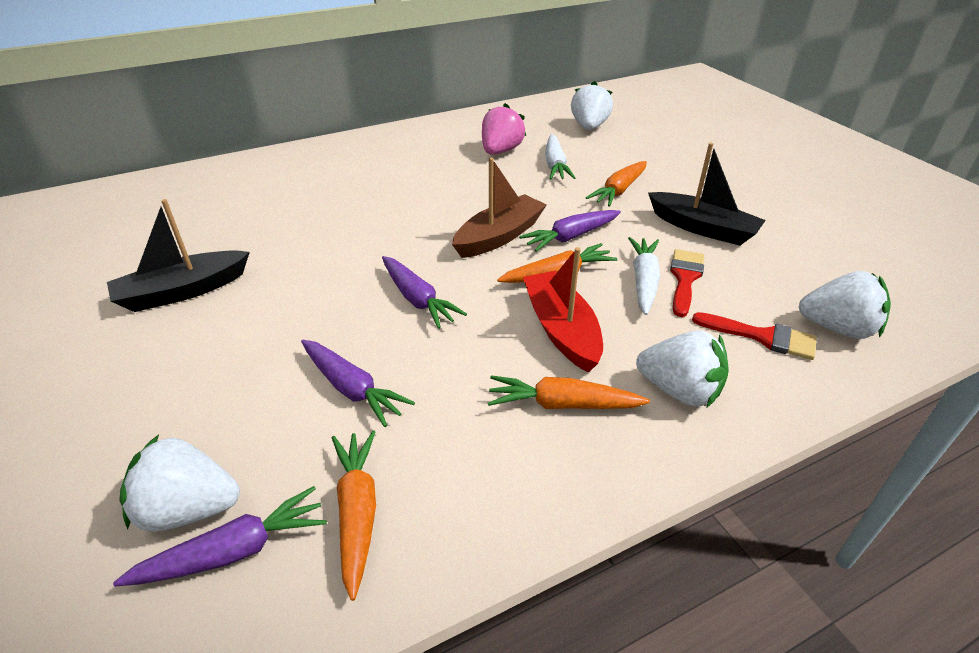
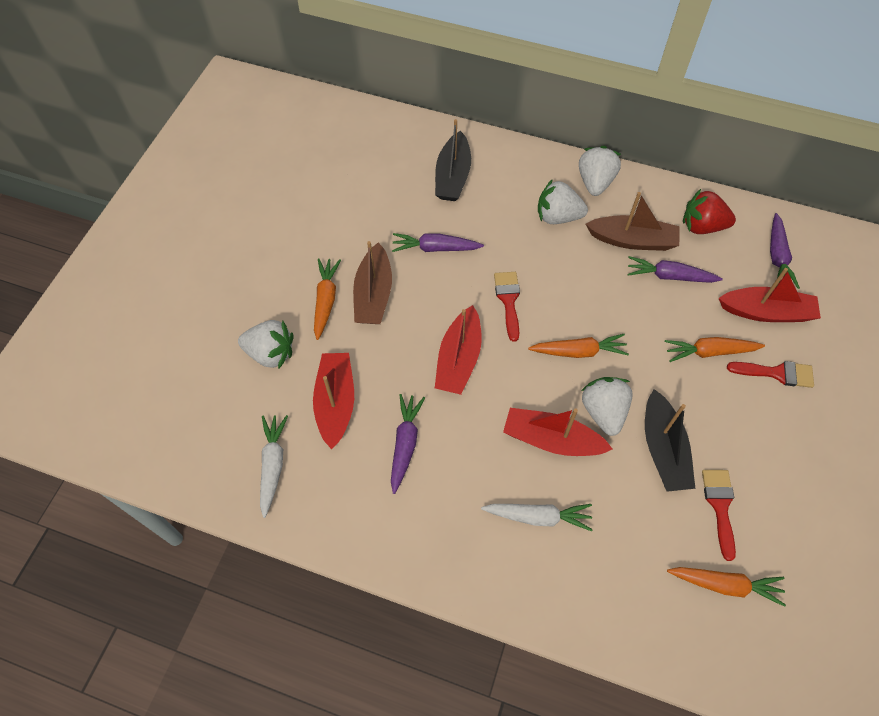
brown boat: 1 -> 2
pink strawberry: 1 -> 0
red boat: 1 -> 4
red brush: 2 -> 3
red strawberry: 0 -> 1

